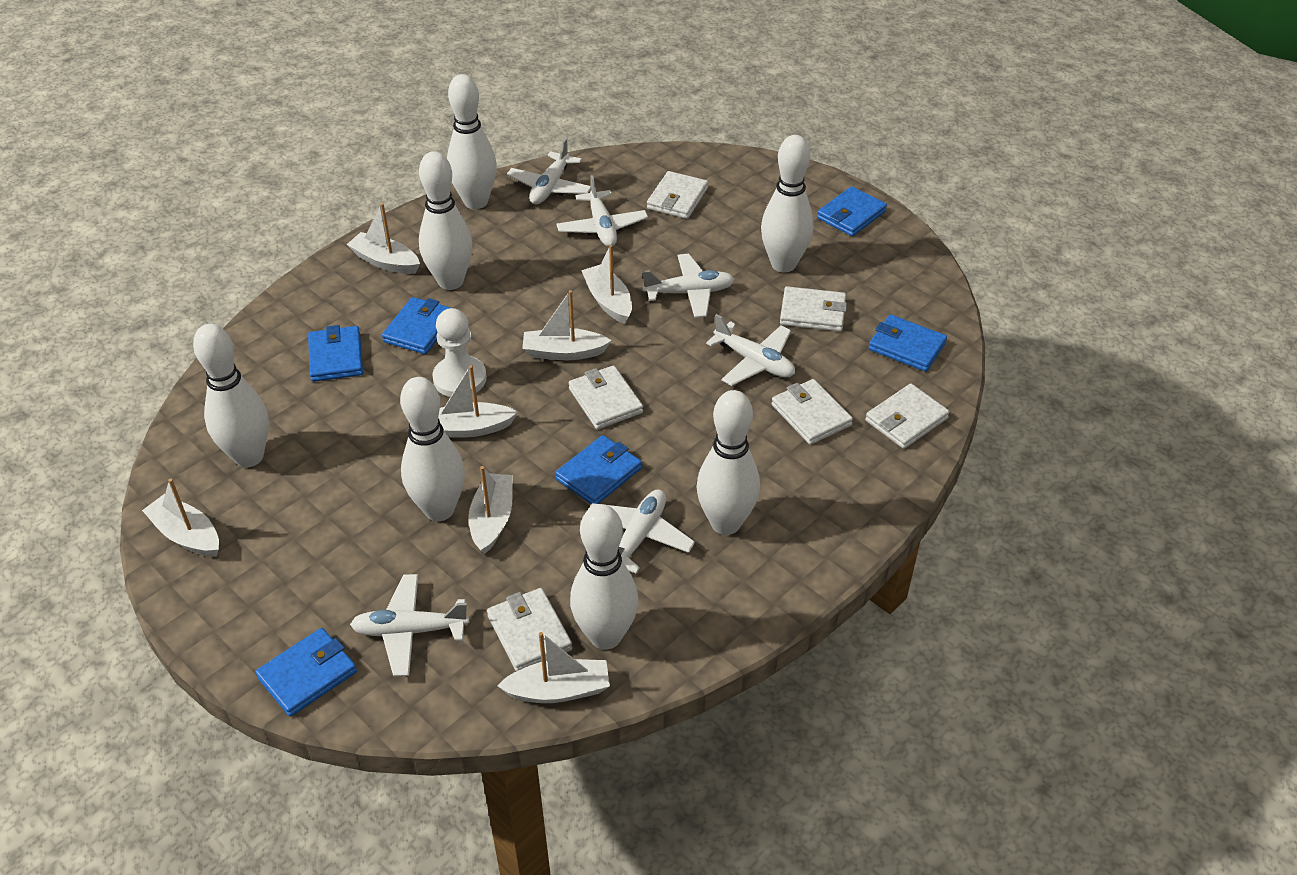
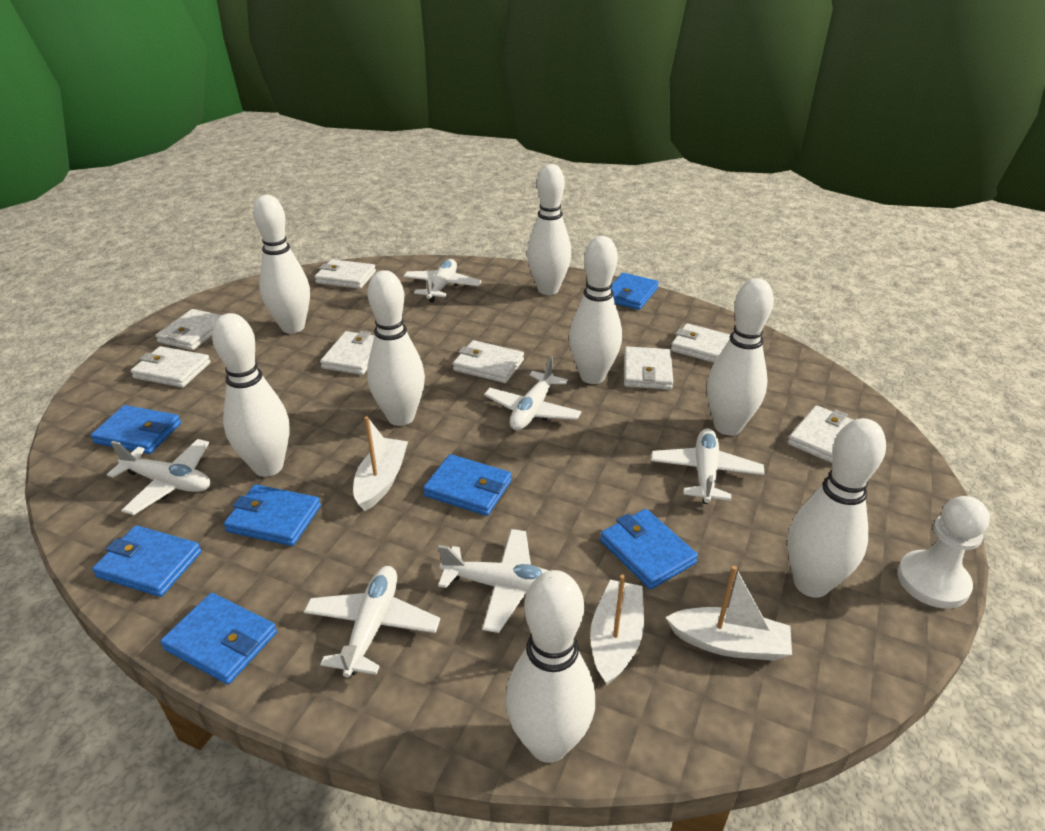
blue wallet: 6 -> 7
white boat: 7 -> 3
white bowling pin: 7 -> 8
white wallet: 6 -> 8

